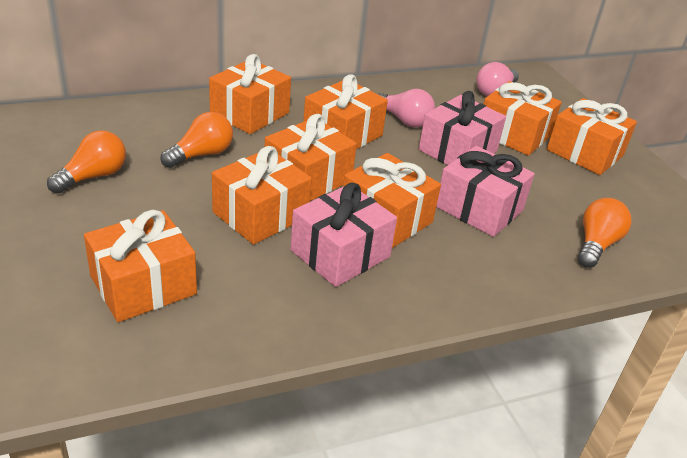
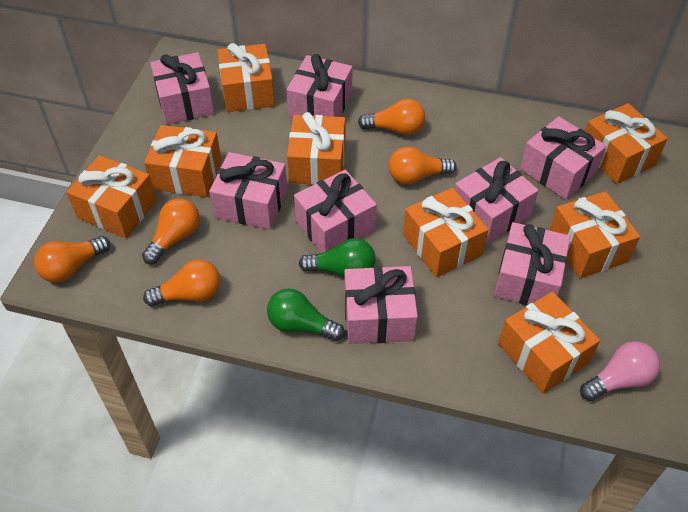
green light bulb: 0 -> 2
orange light bulb: 3 -> 5
pink gift: 3 -> 8
pink light bulb: 2 -> 1

